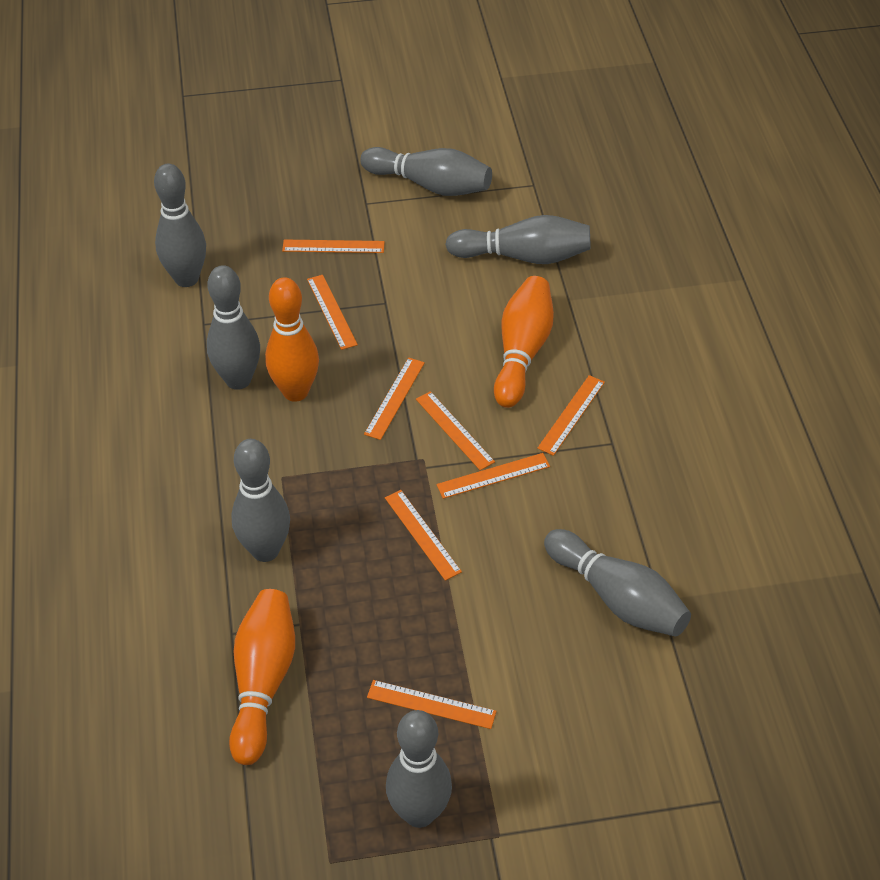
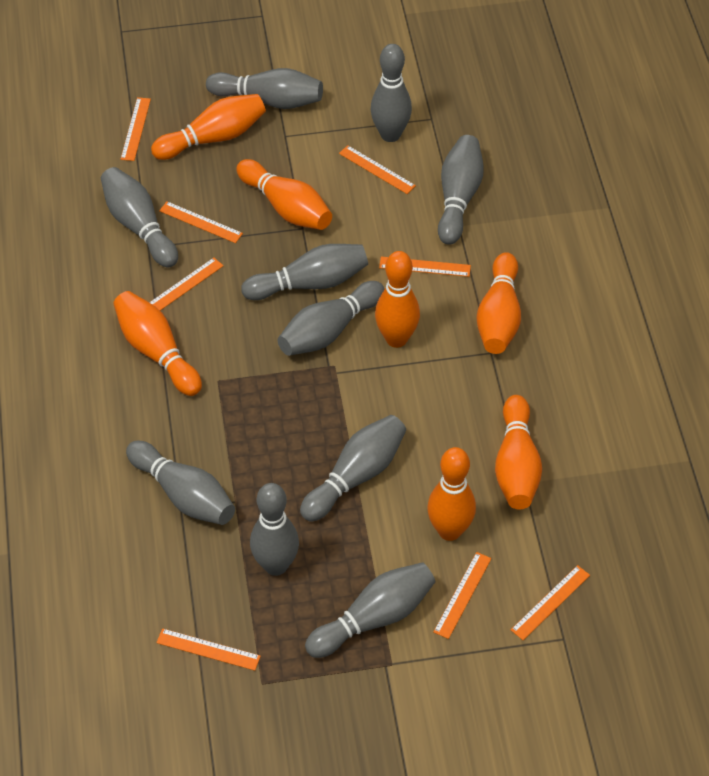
grey bowling pin: 7 -> 10
orange bowling pin: 3 -> 7

